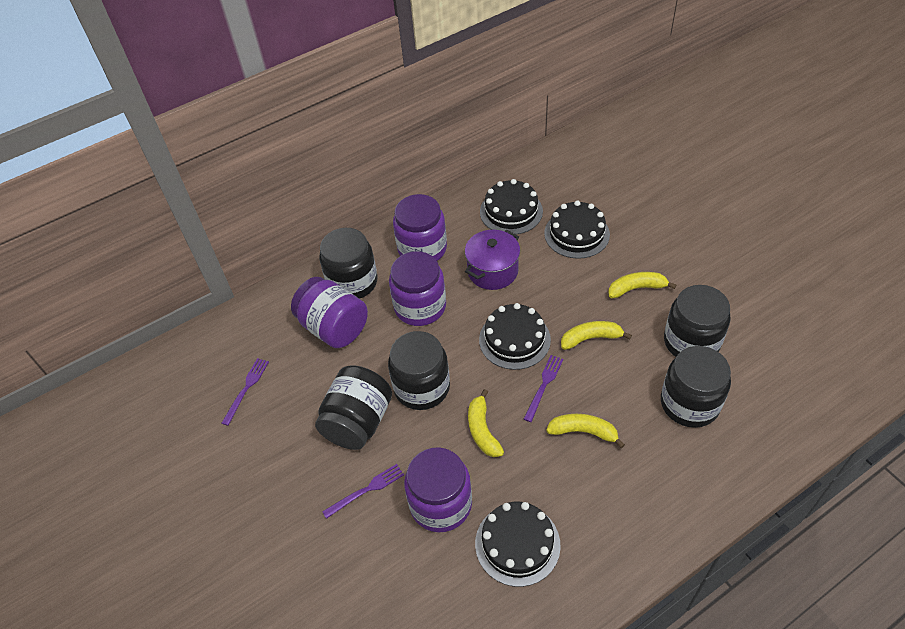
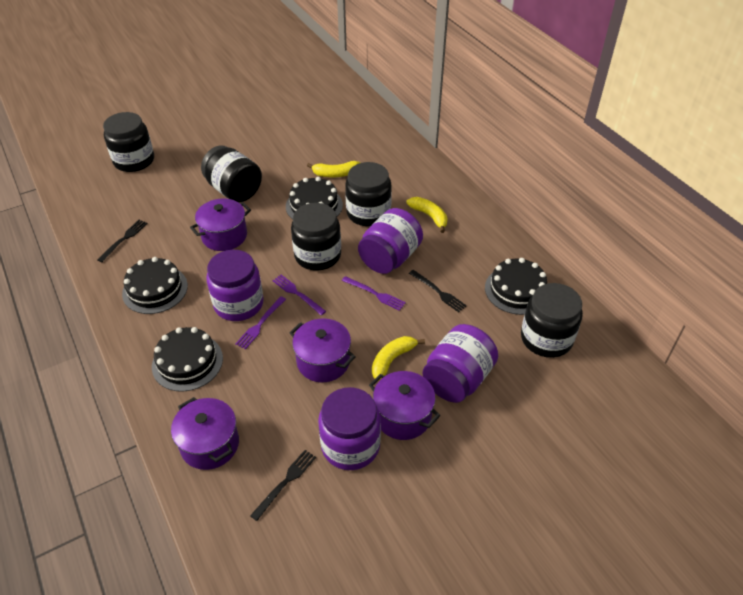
black fork: 0 -> 3
purple pot: 1 -> 4
yellow banana: 4 -> 3

